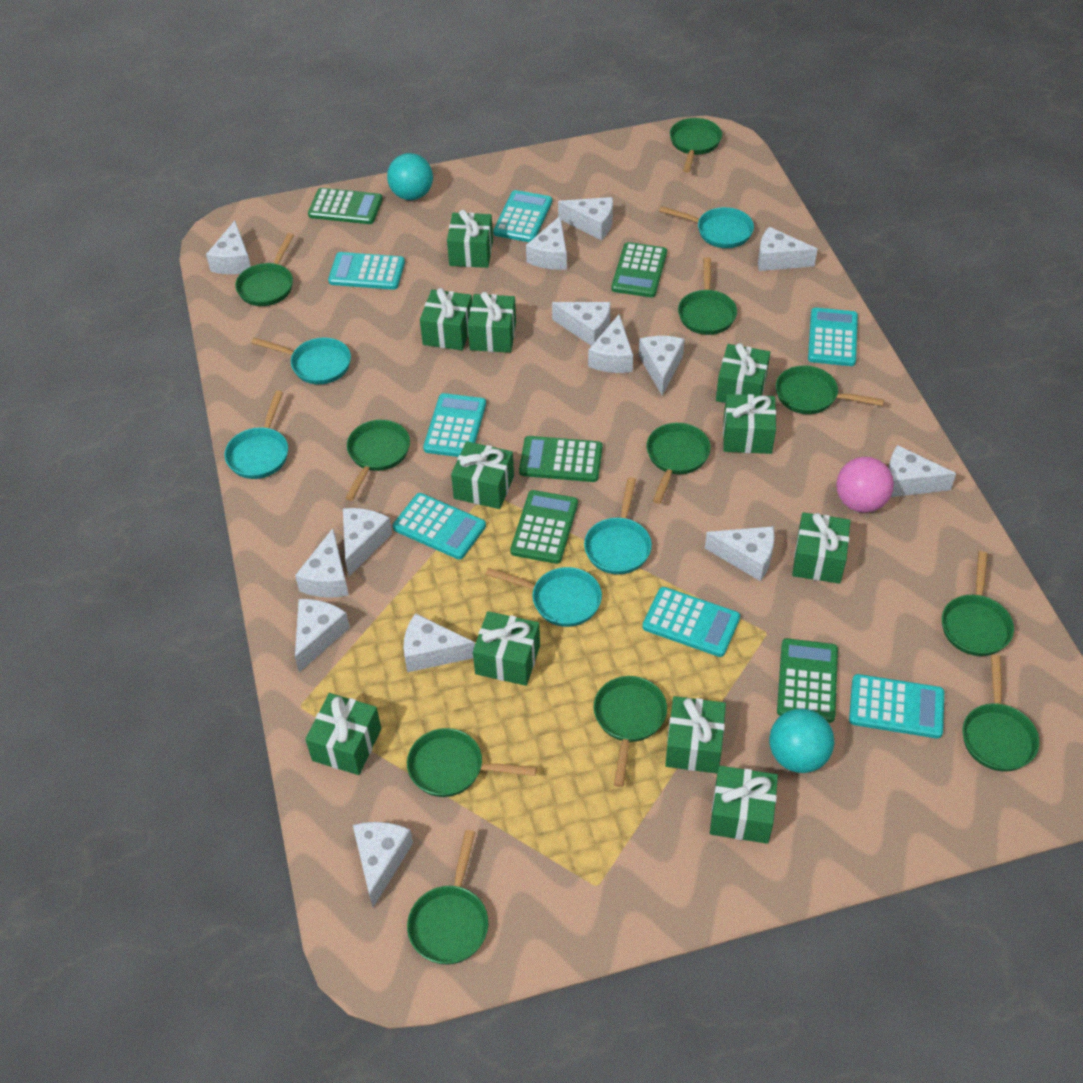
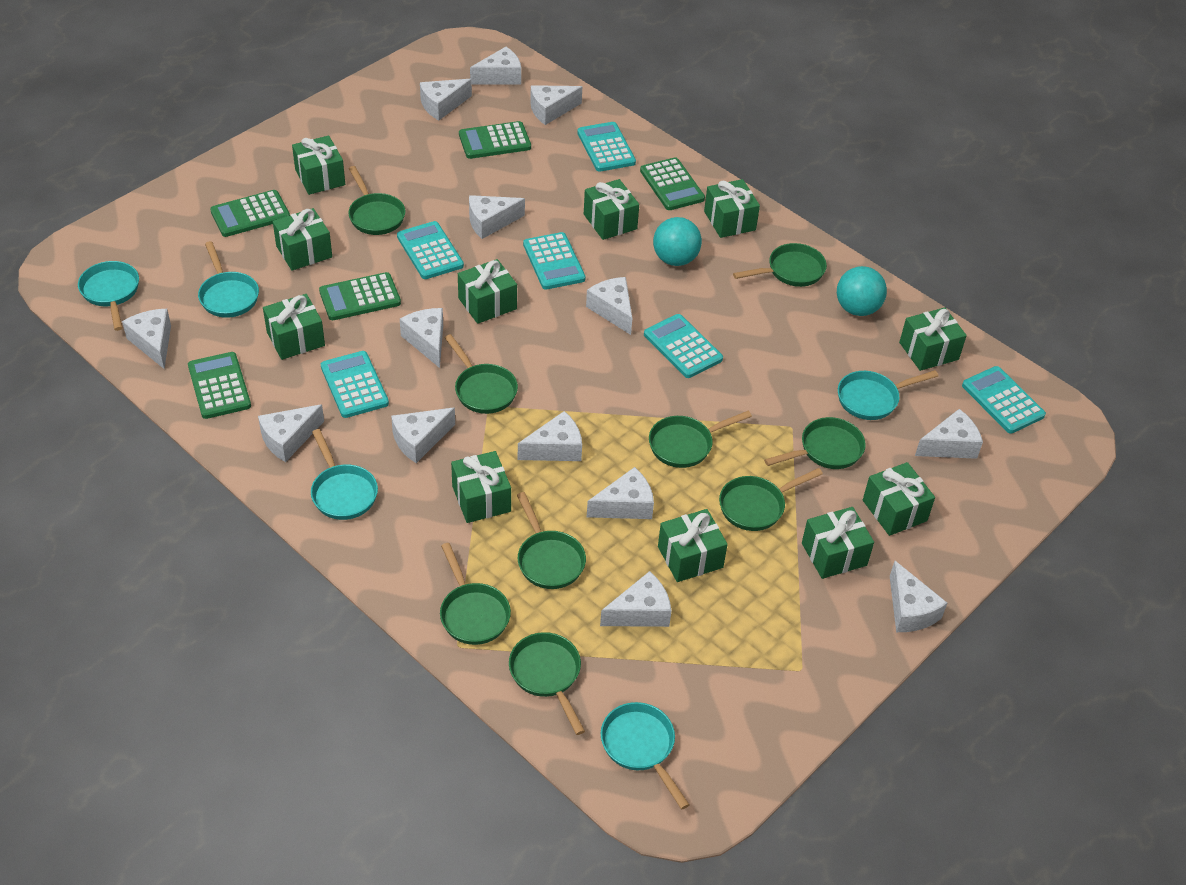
green pan: 11 -> 9
pink ball: 1 -> 0
turquoise calculator: 7 -> 6

